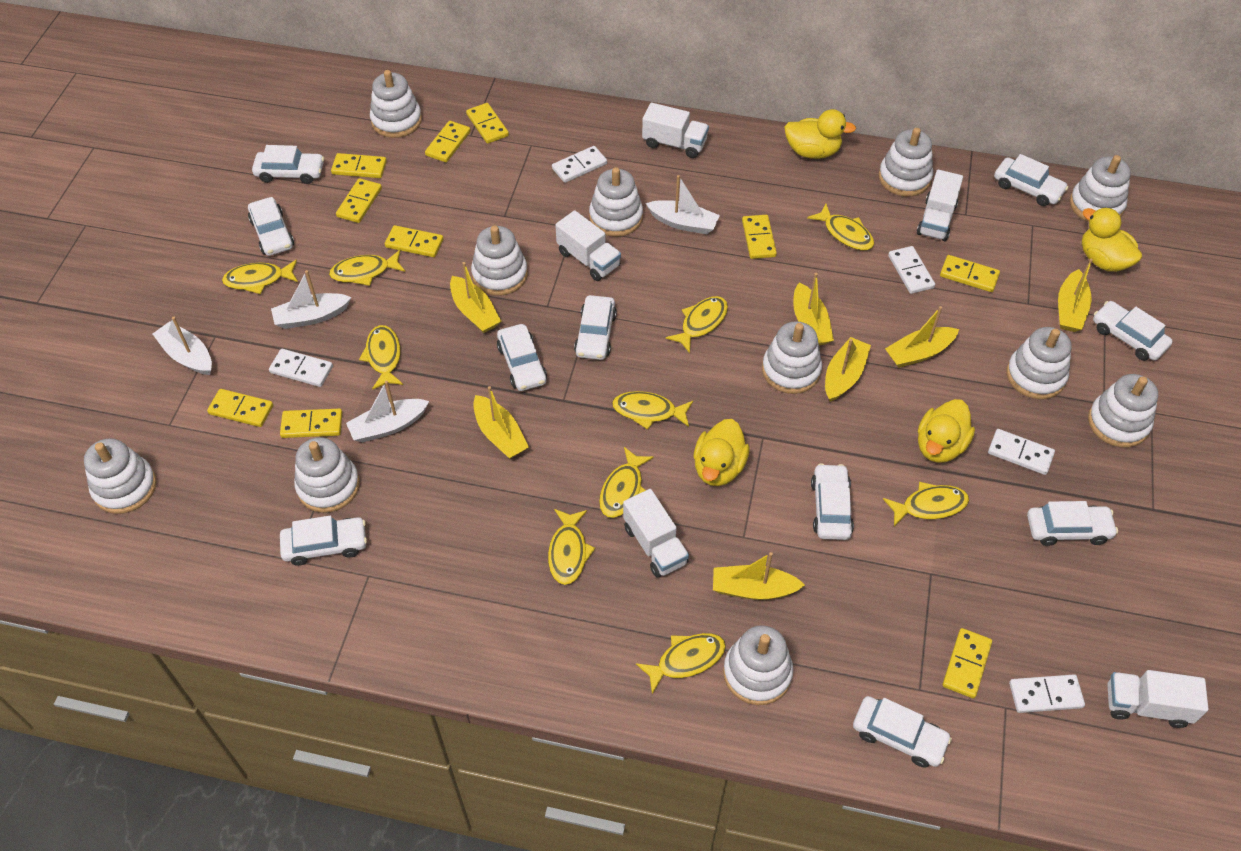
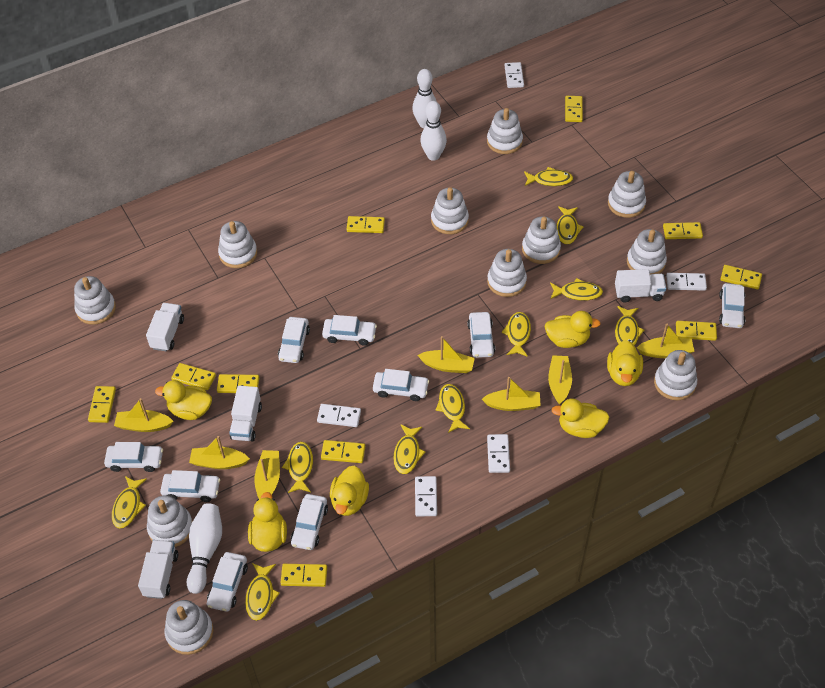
white boat: 4 -> 0
white bowling pin: 0 -> 3
white car: 10 -> 9
white truck: 5 -> 4
yellow duck: 4 -> 6

